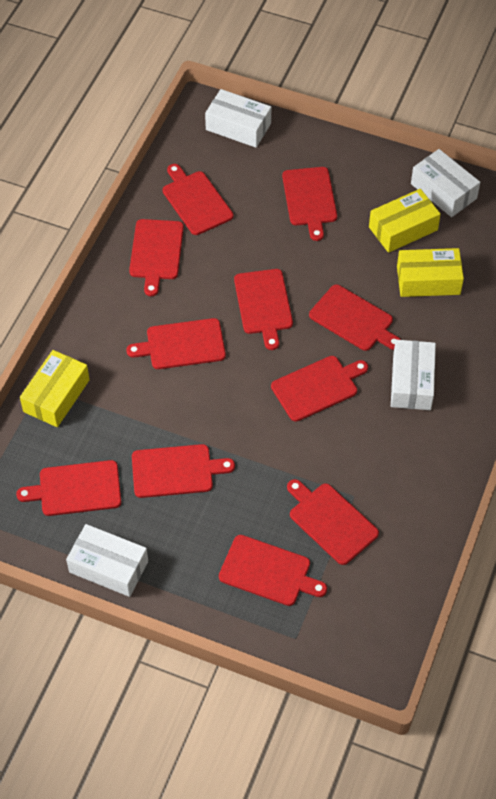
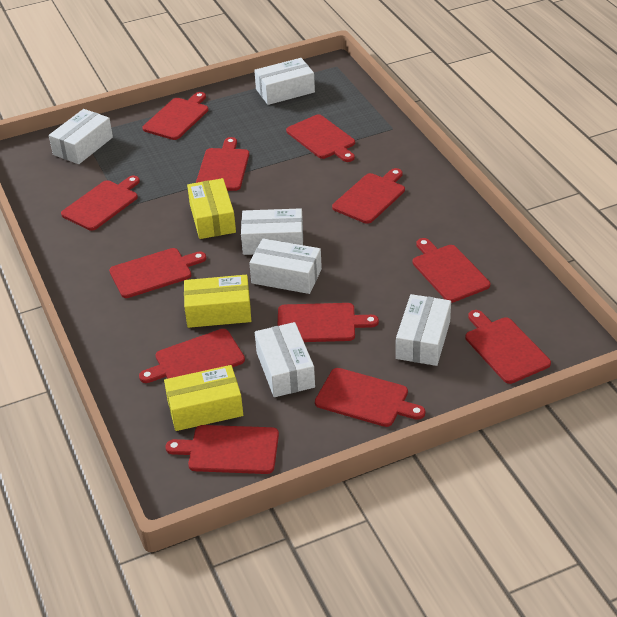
red cutting board: 11 -> 12
white box: 4 -> 6

